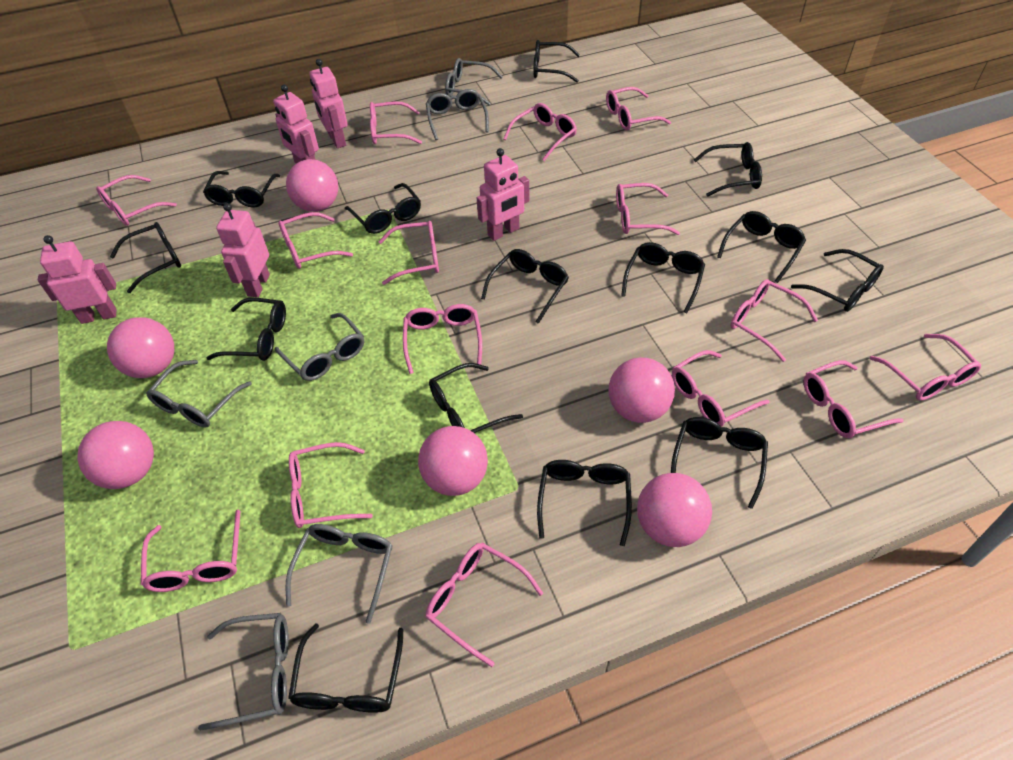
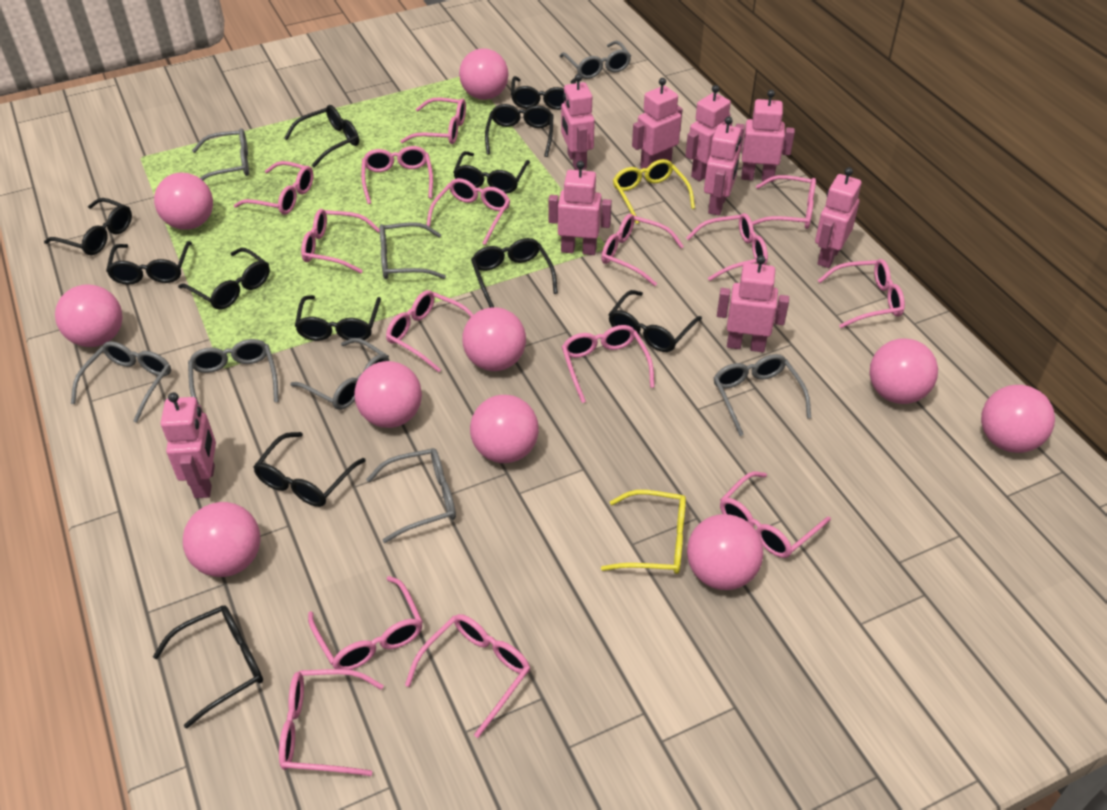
black glasses: 14 -> 12
grey glasses: 6 -> 8
pink ball: 6 -> 10
pink robot: 5 -> 9
yellow glasses: 0 -> 2

